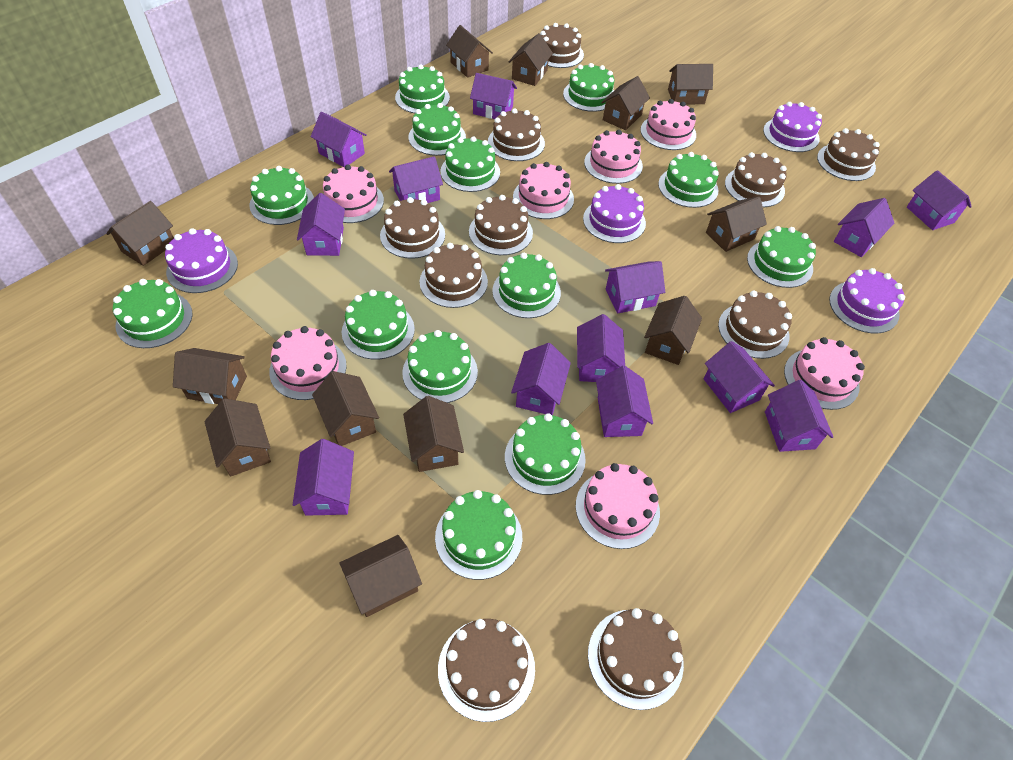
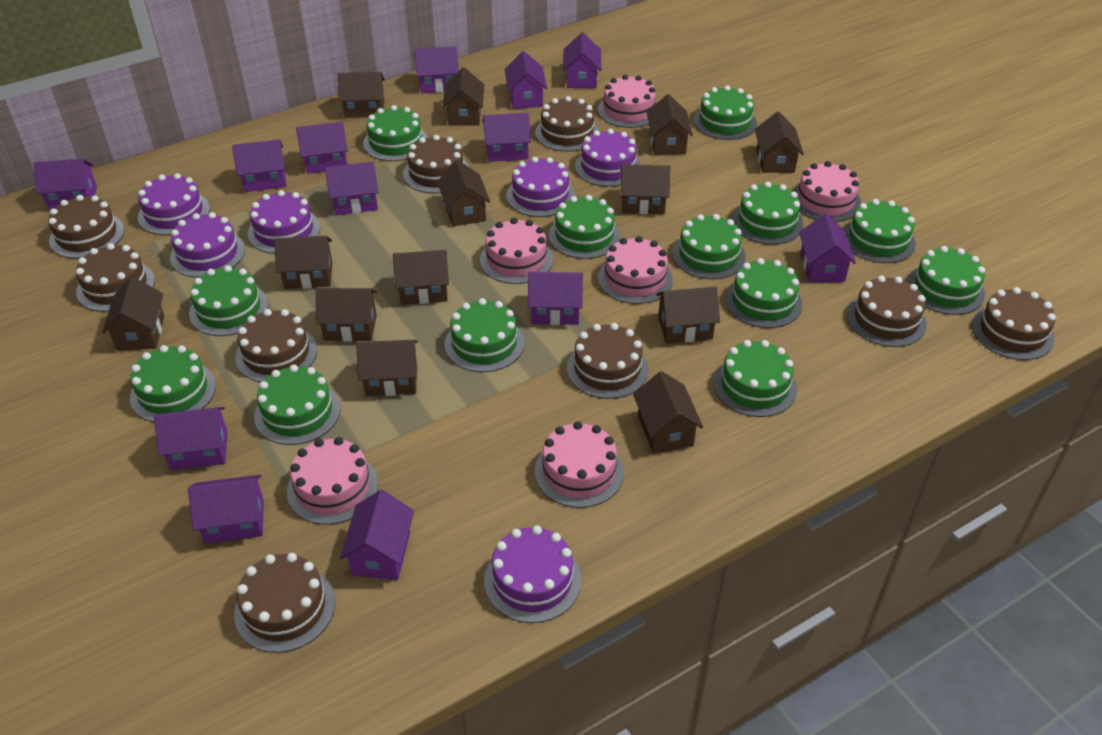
brown cake: 10 -> 9
brown house: 12 -> 13
pink cake: 7 -> 6
purple cake: 4 -> 6

